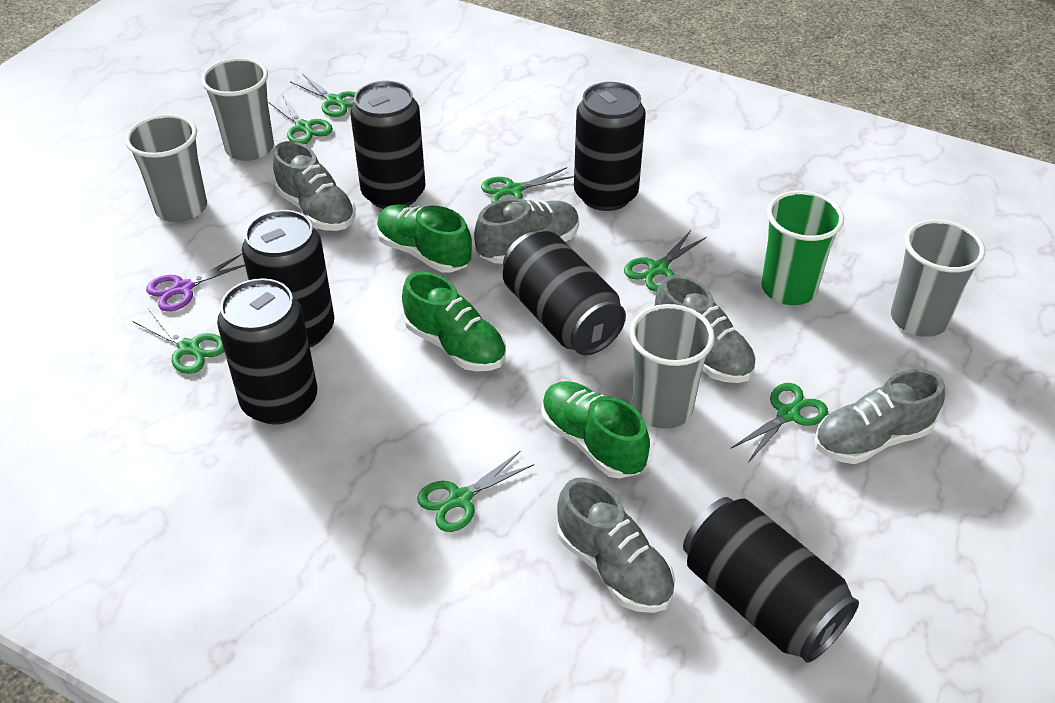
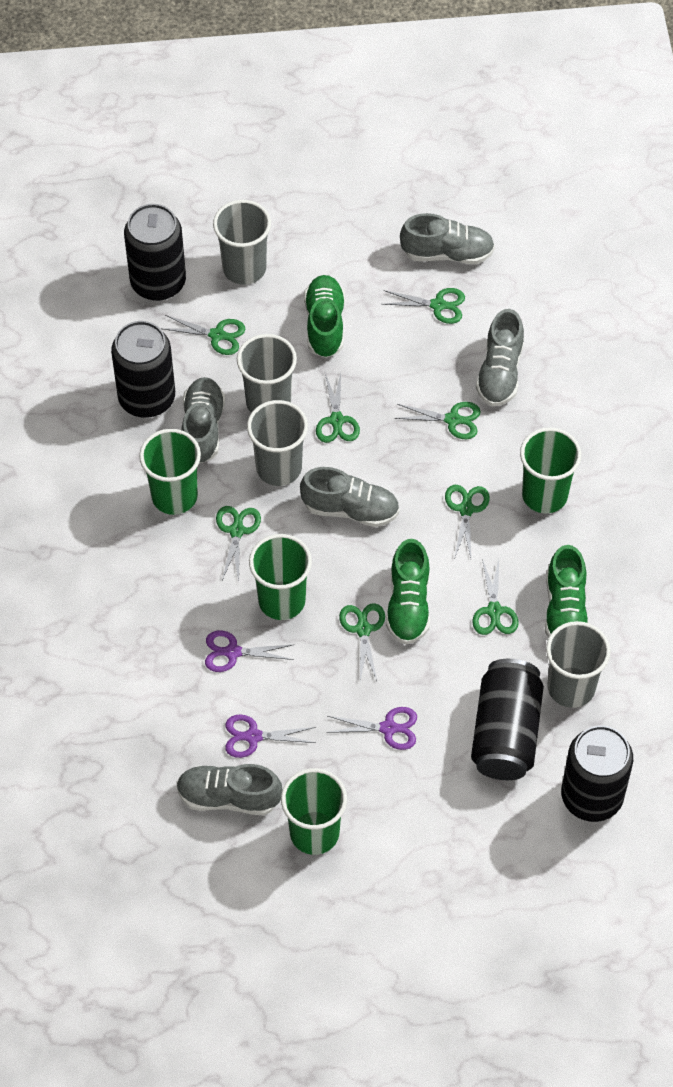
black can: 6 -> 4
green cup: 1 -> 4
green scissors: 7 -> 8
purple scissors: 1 -> 3

